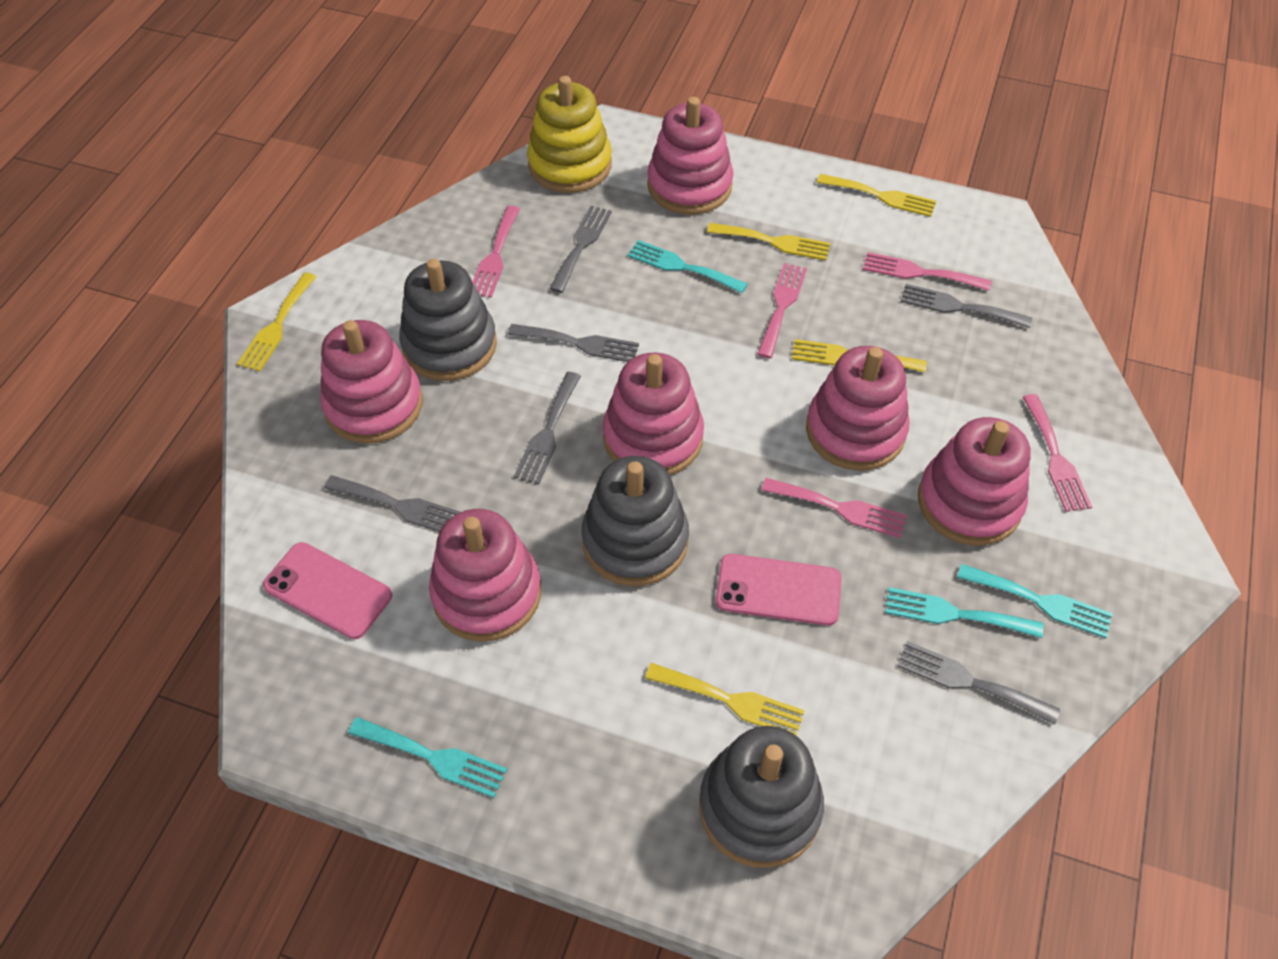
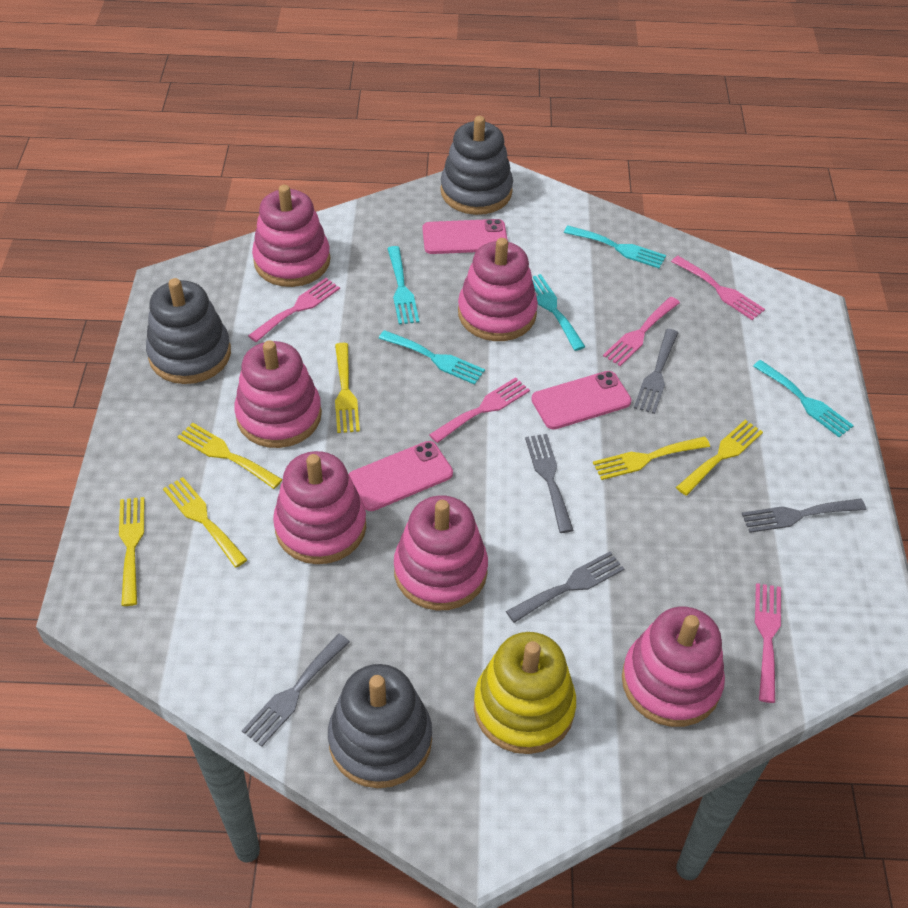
grey fork: 6 -> 5
pink phone: 2 -> 3
turquoise fork: 4 -> 5
yellow fork: 5 -> 6

